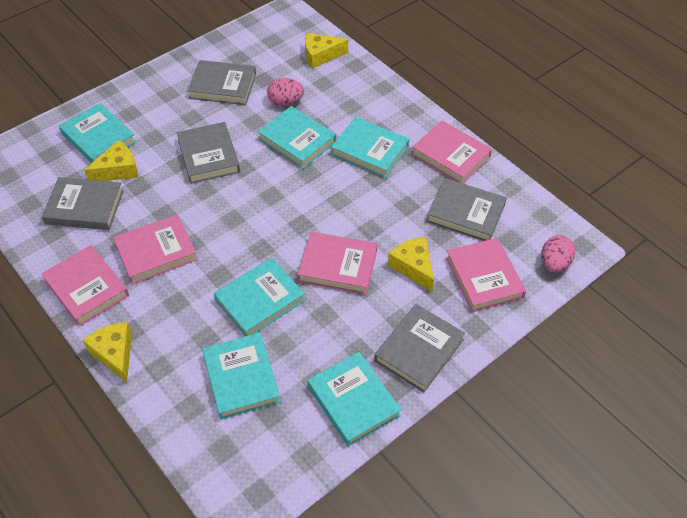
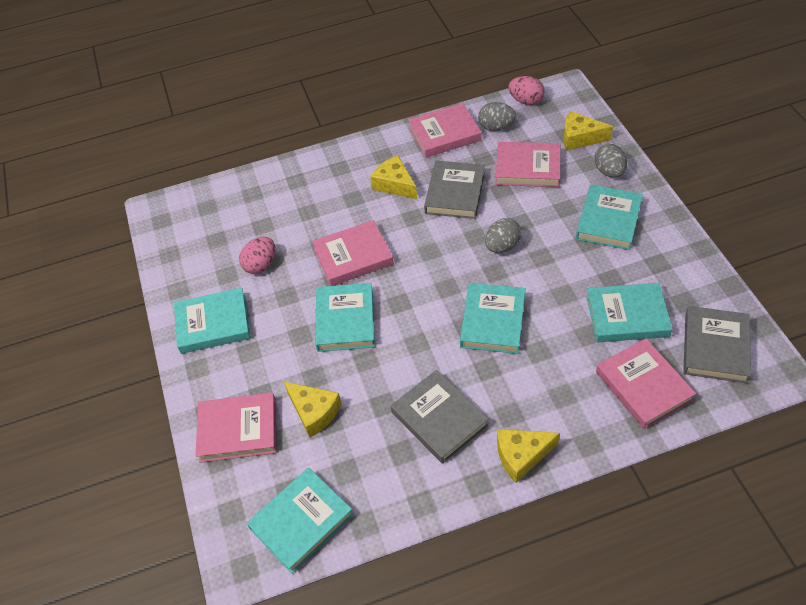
grey book: 5 -> 3
grey egg: 0 -> 3

